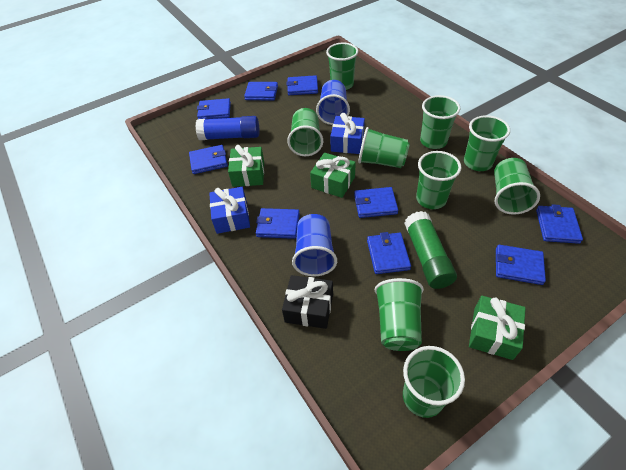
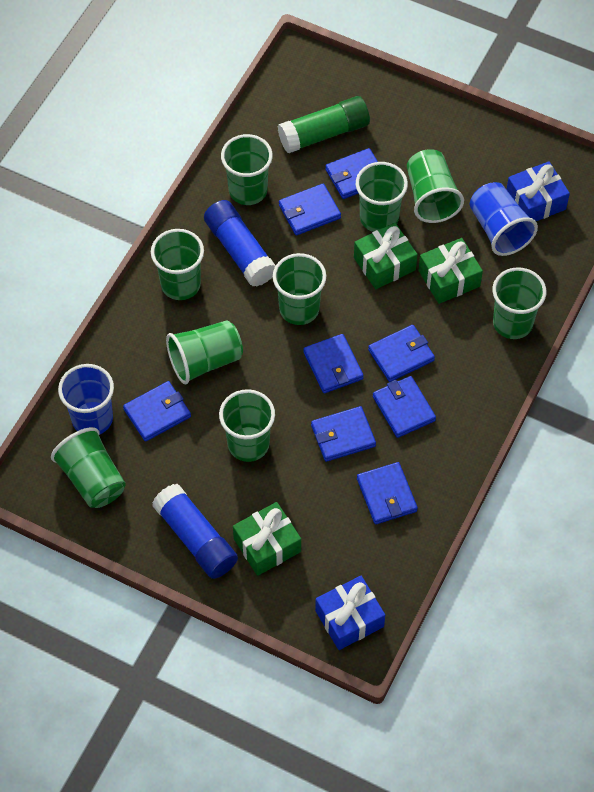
black gift: 1 -> 0
blue glue stick: 1 -> 2
blue wallet: 9 -> 8

